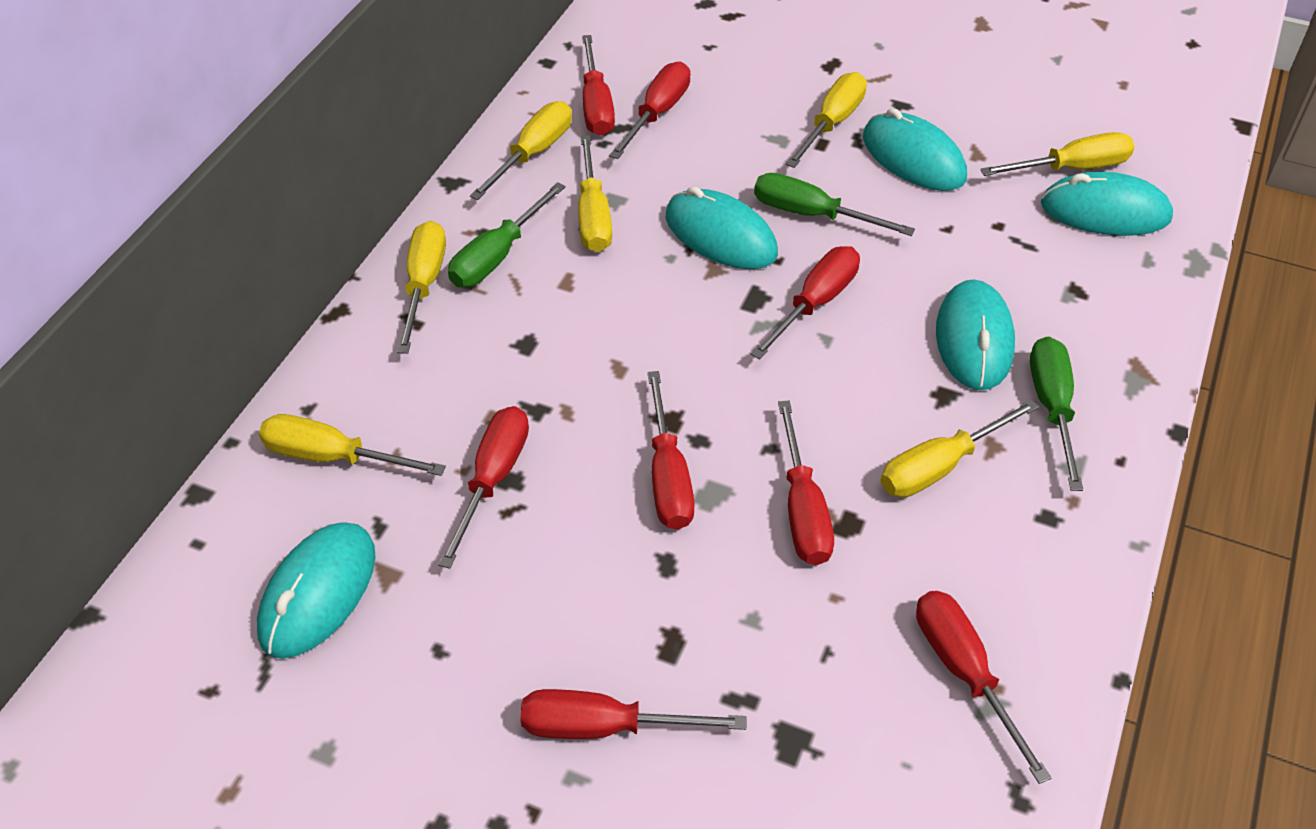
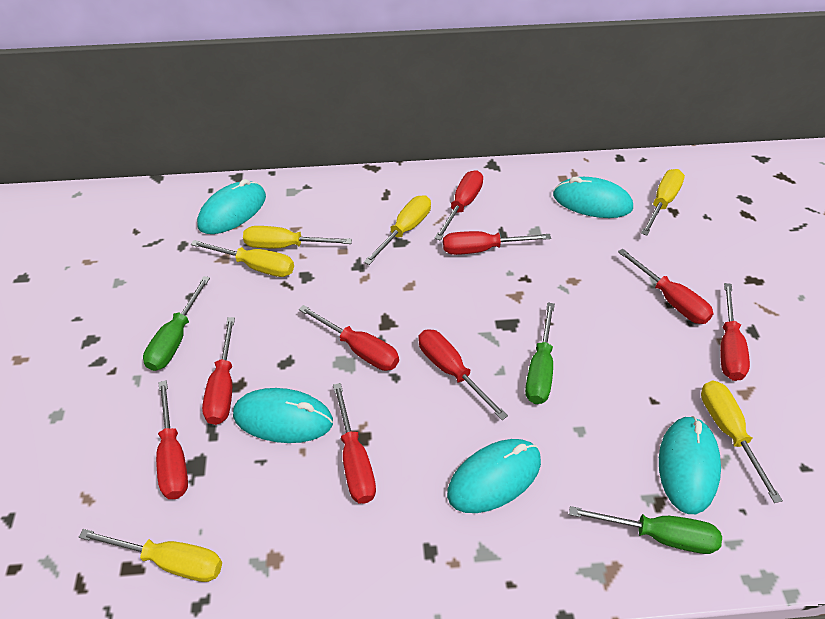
red screwdriver: 8 -> 9
yellow screwdriver: 7 -> 6

